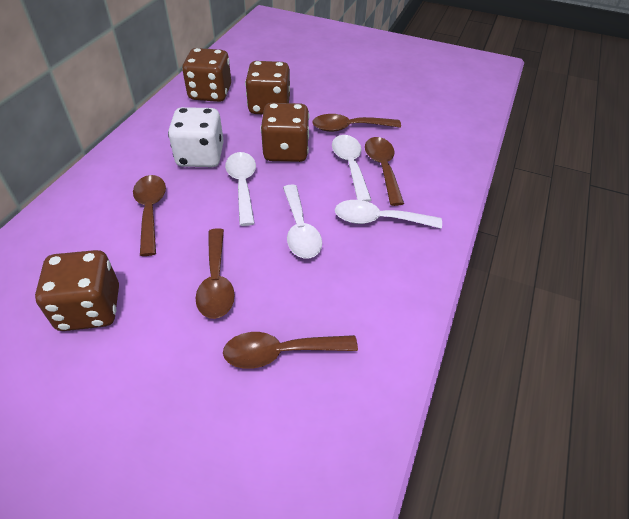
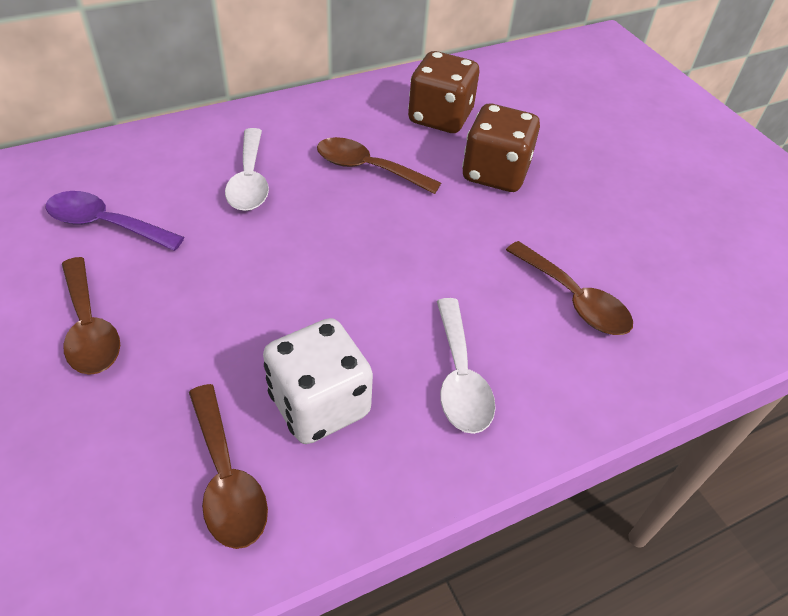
brown dice: 4 -> 2
brown spoon: 5 -> 4
purple spoon: 0 -> 1
white spoon: 4 -> 2

